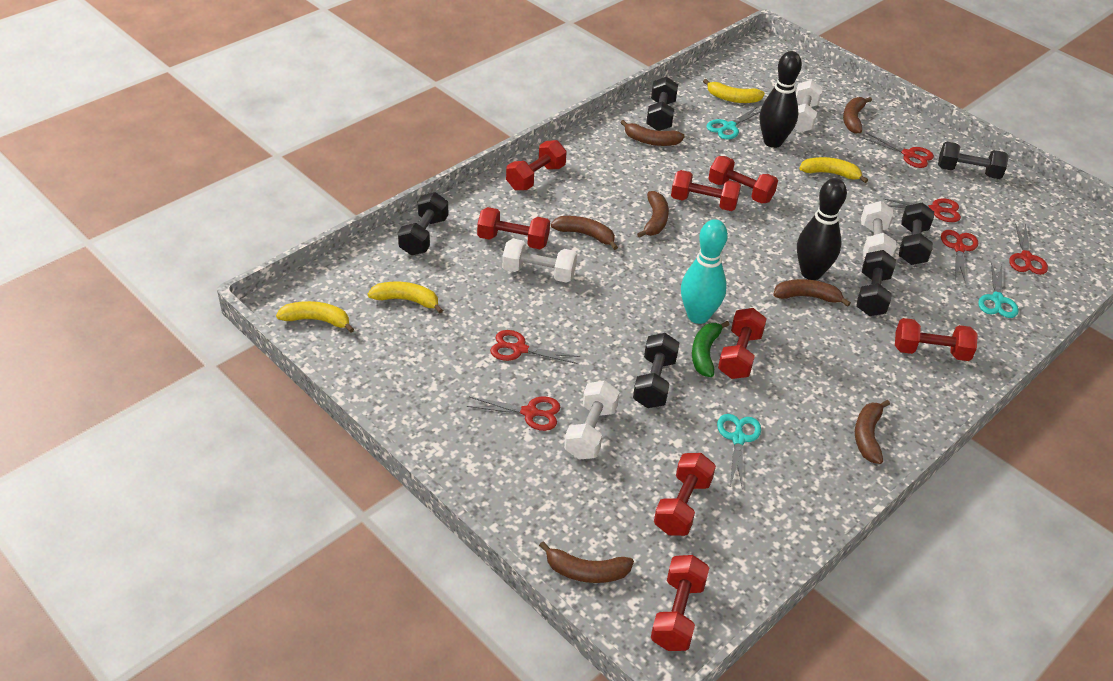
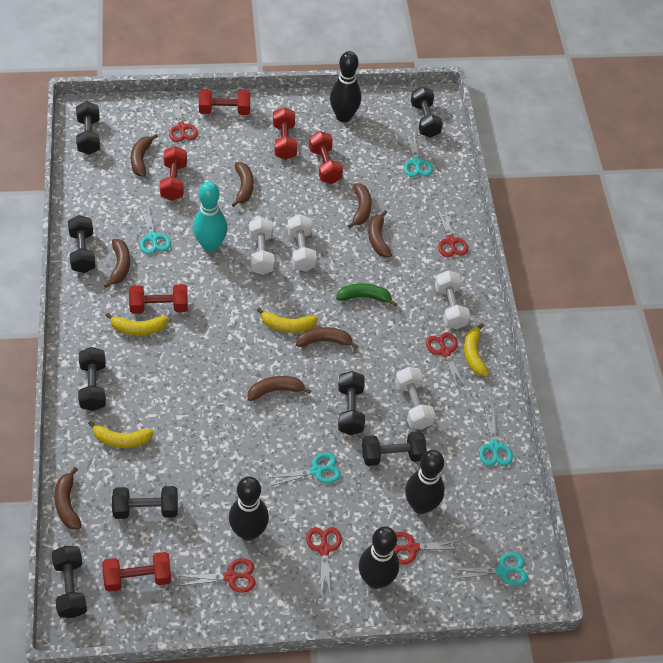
black bowling pin: 2 -> 4
black dumbbell: 6 -> 8
brown banana: 7 -> 8
red dumbbell: 8 -> 6
turquoise scissors: 3 -> 5

